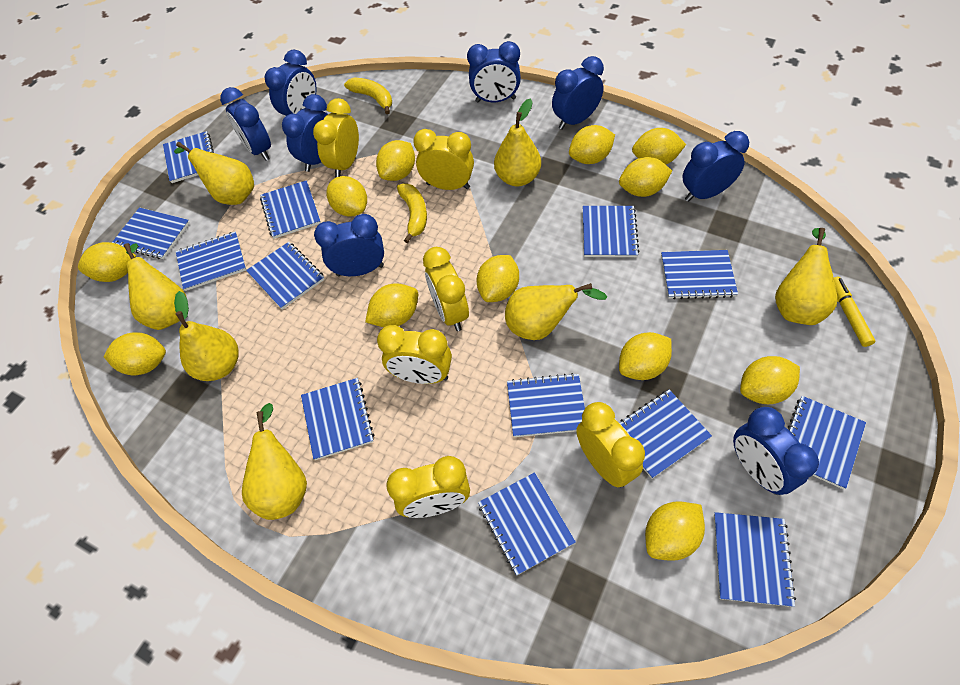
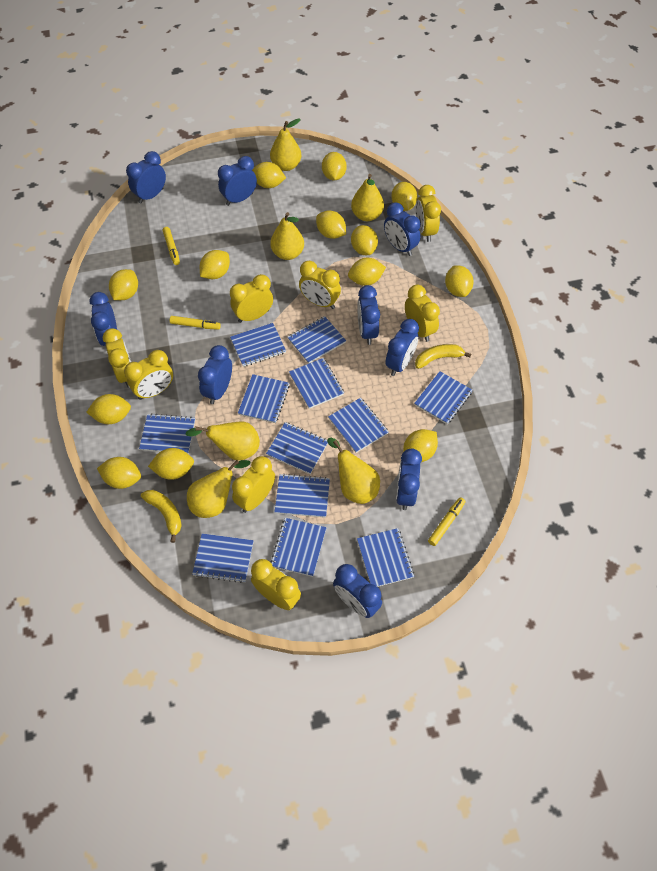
blue clock: 8 -> 9
blue notebook: 13 -> 12
yellow clock: 6 -> 8
yellow lemon: 12 -> 13
yellow marker: 1 -> 3
yellow pear: 7 -> 6

